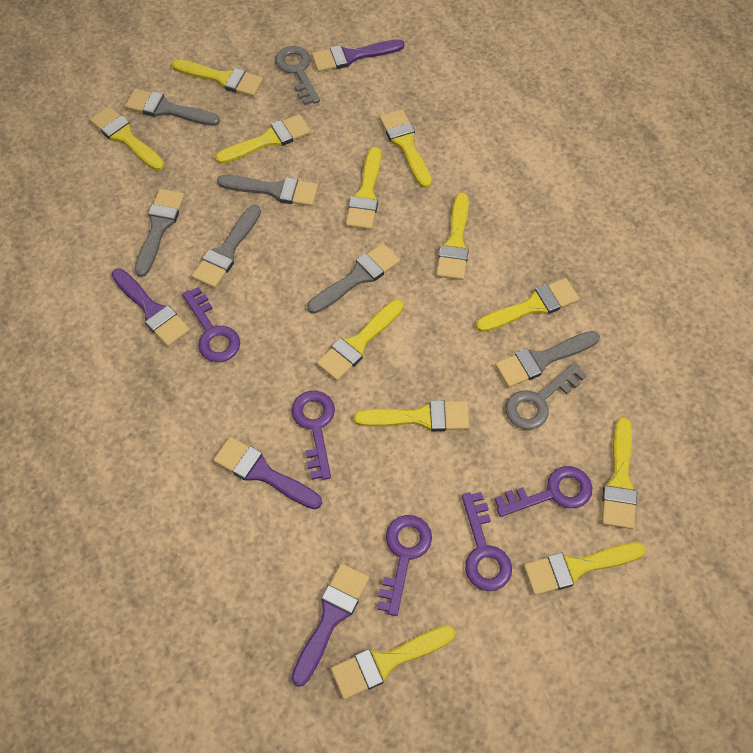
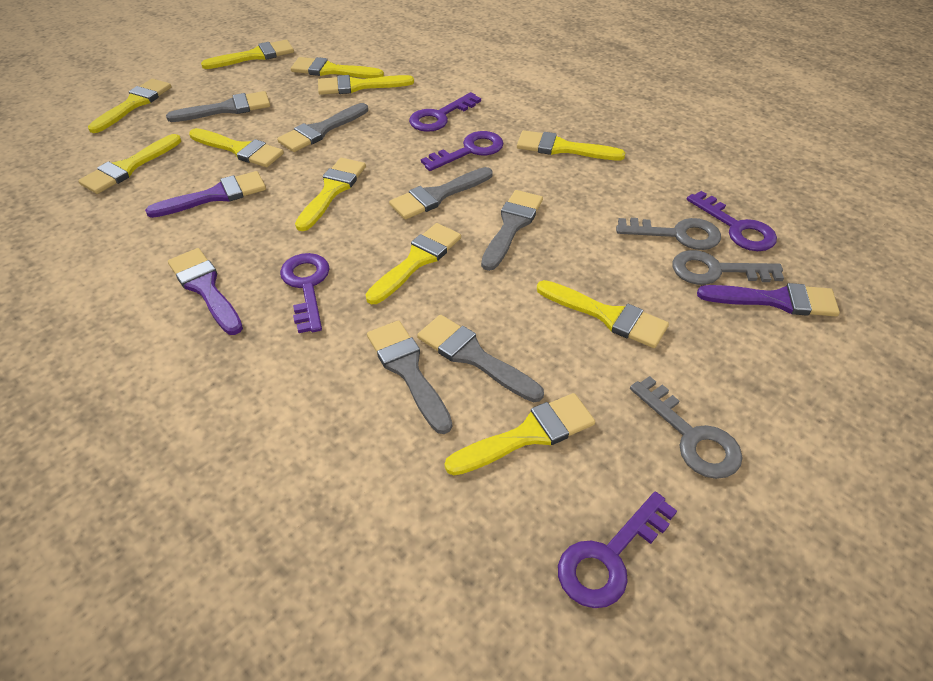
grey key: 2 -> 3
purple brush: 4 -> 3
yellow brush: 12 -> 11

